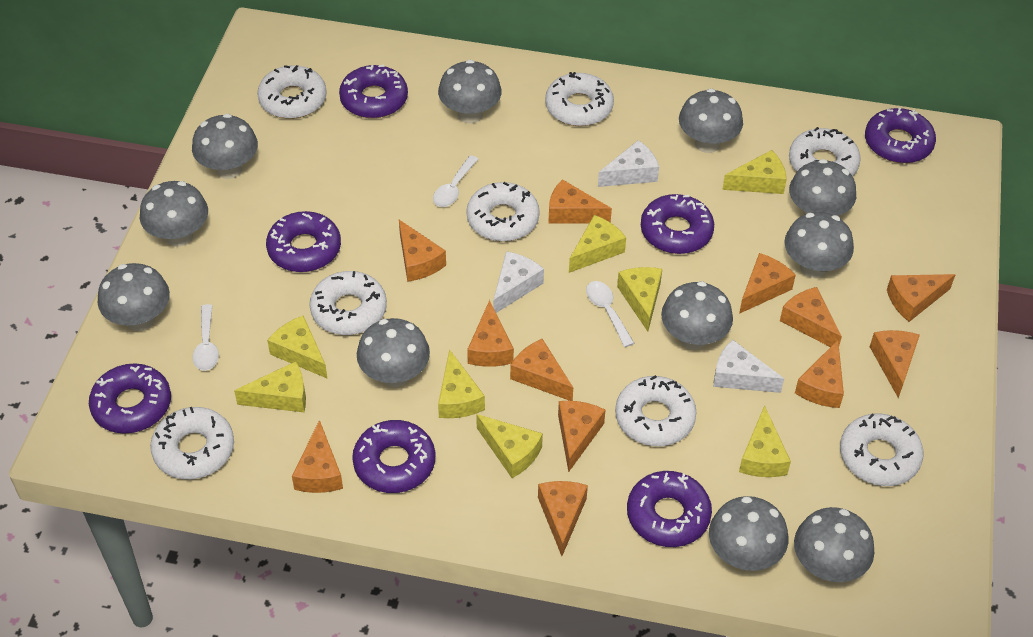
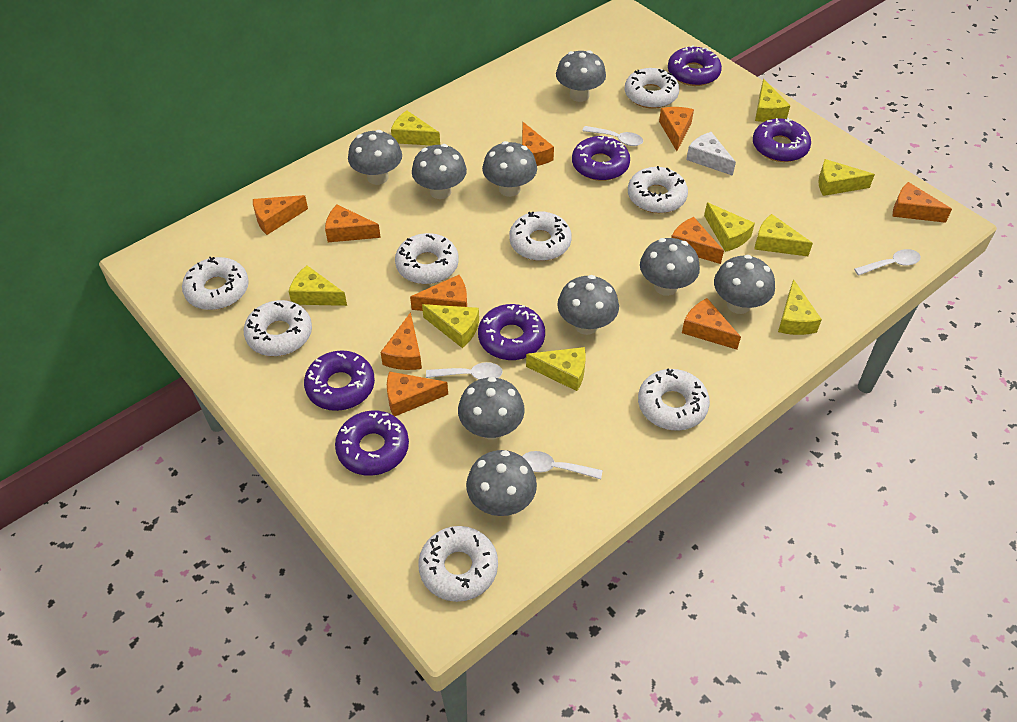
grey mushroom: 11 -> 9
orange cheese: 12 -> 10
purple donut: 7 -> 6
white cheese: 3 -> 1
white spoon: 3 -> 4
yellow cheese: 8 -> 9

